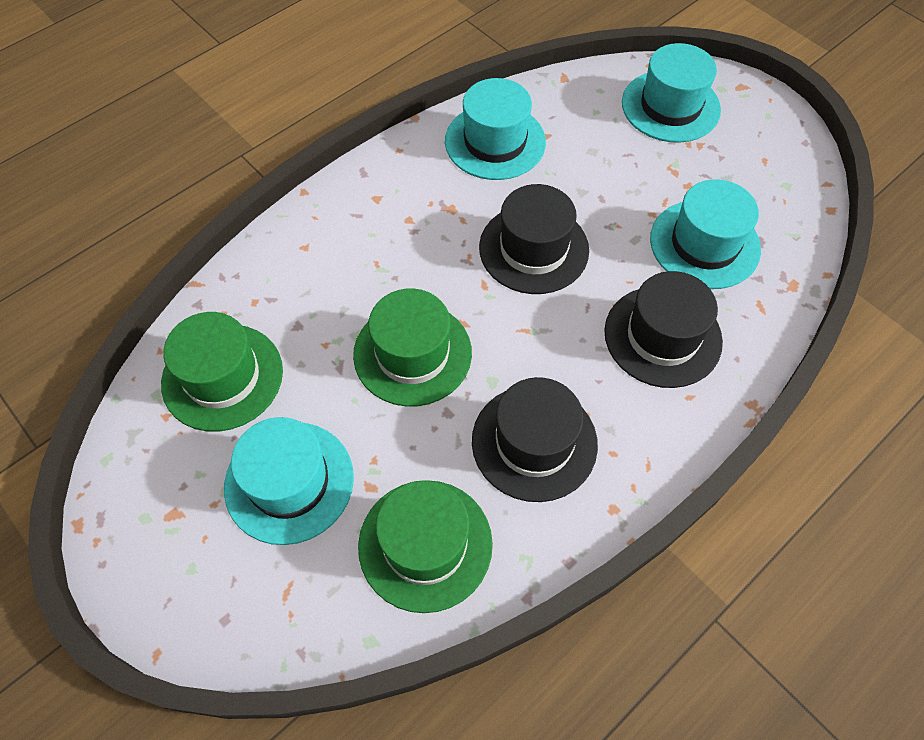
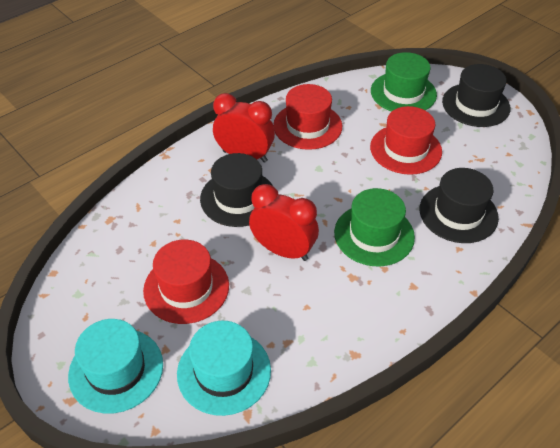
green hat: 3 -> 2
red clock: 0 -> 2
red hat: 0 -> 3
turquoise hat: 4 -> 2

